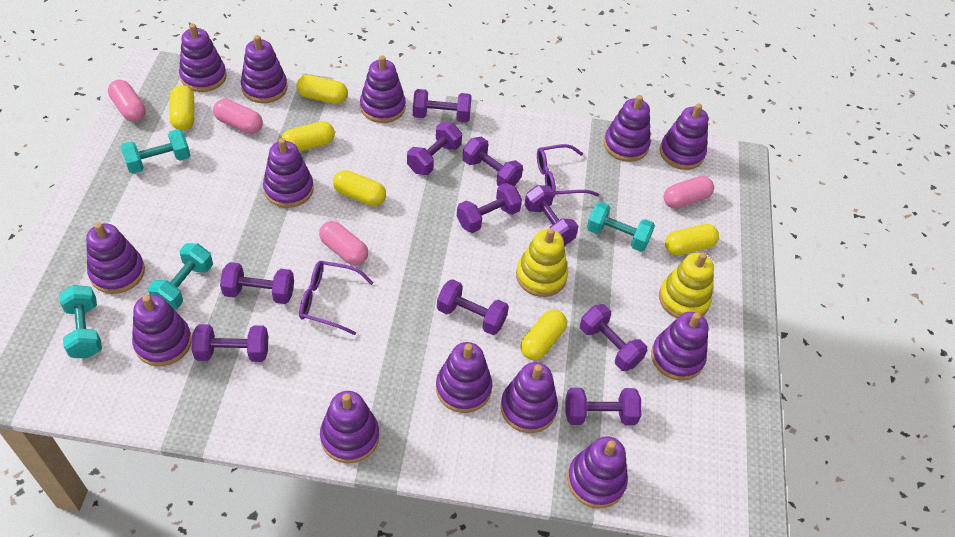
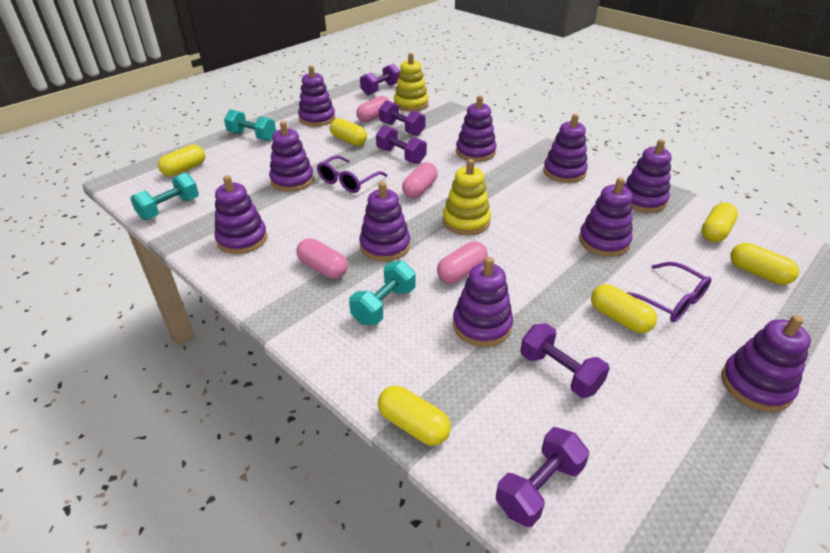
purple dumbbell: 10 -> 5
purple stacking toy: 13 -> 10
turquoise dumbbell: 4 -> 3

